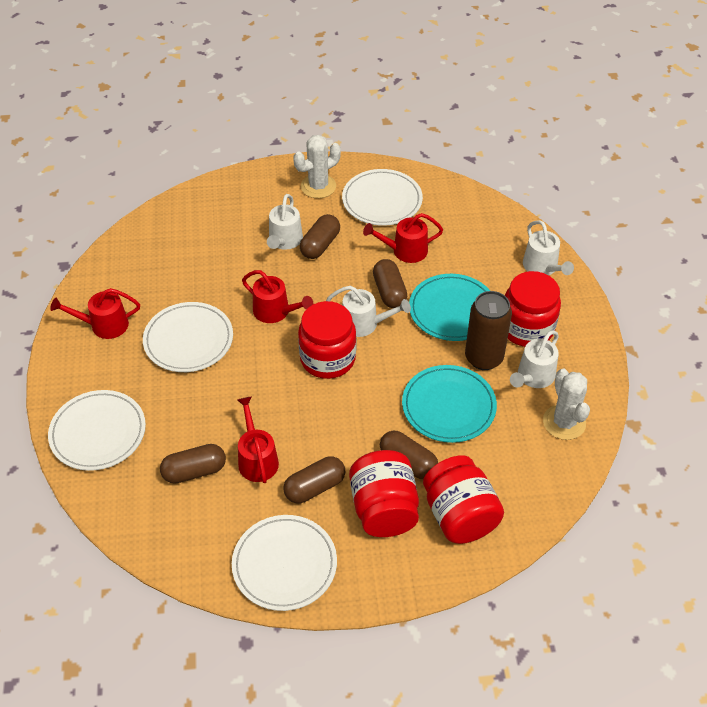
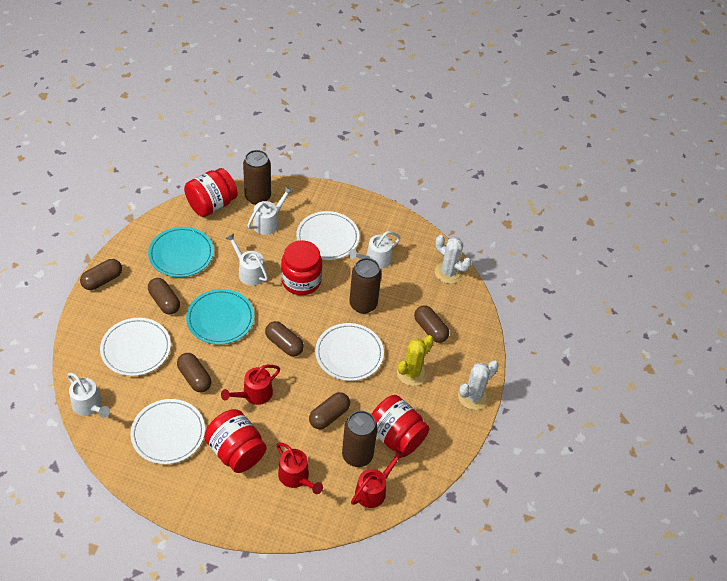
brown can: 1 -> 3
brown capsule: 5 -> 6
red watering can: 4 -> 3
yellow cactus: 0 -> 1

